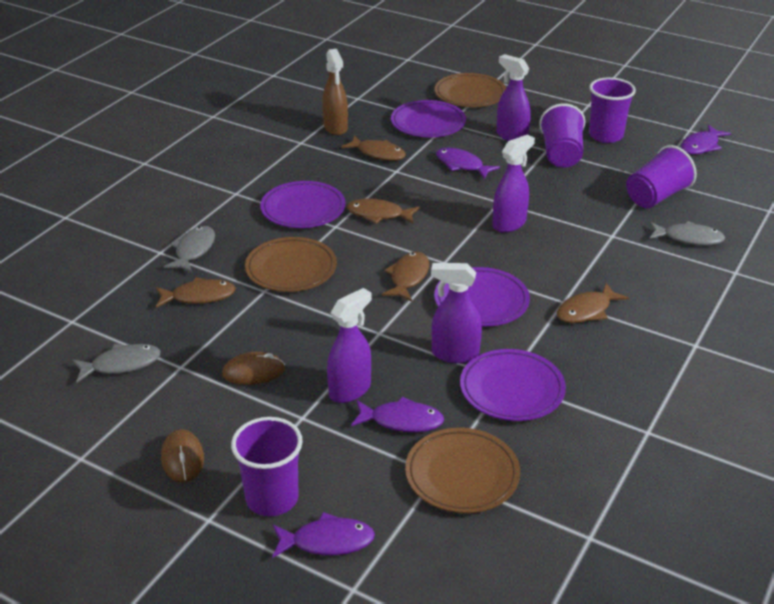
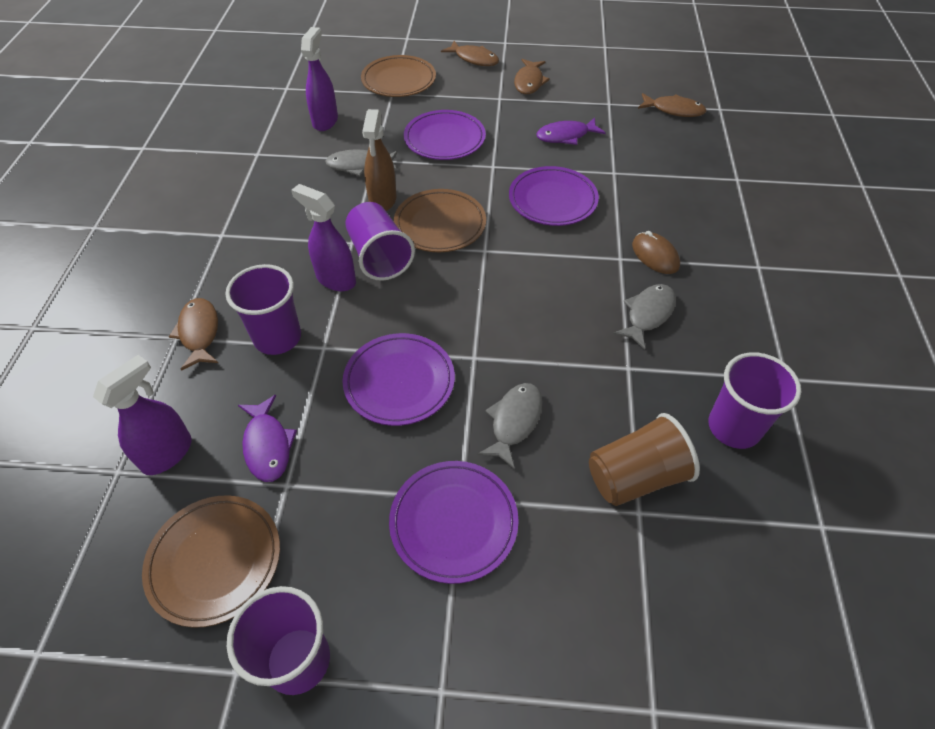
brown cup: 0 -> 1
brown fish: 5 -> 4
brown mouse: 2 -> 1
purple fish: 4 -> 2
purple spray bottle: 4 -> 3

